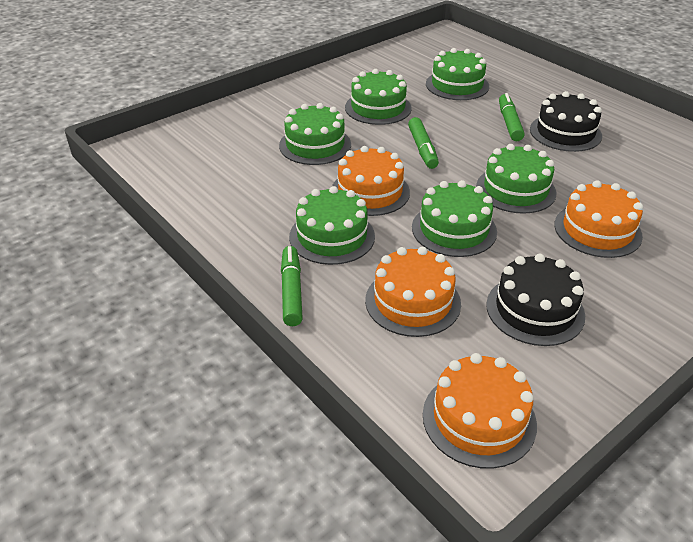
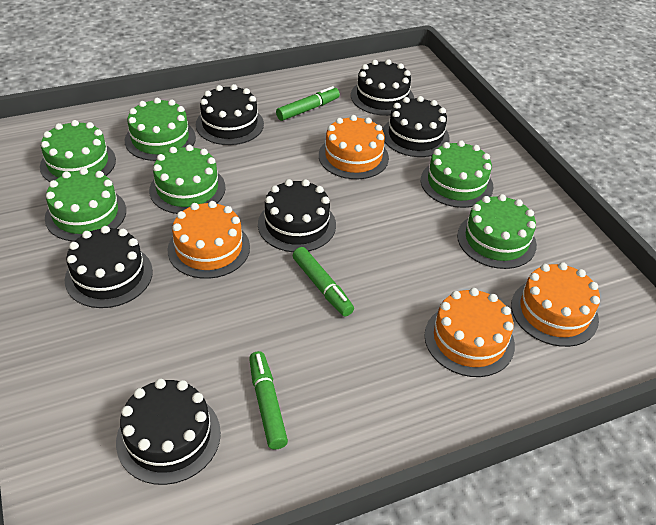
black cake: 2 -> 6

